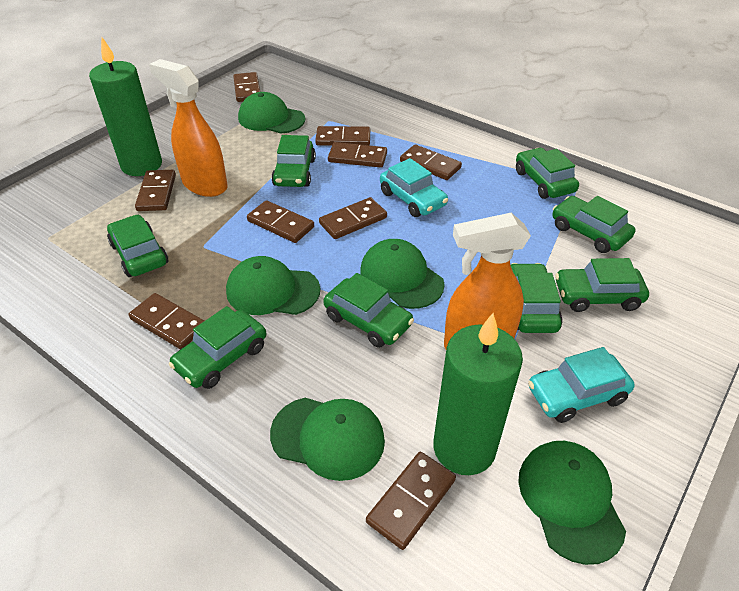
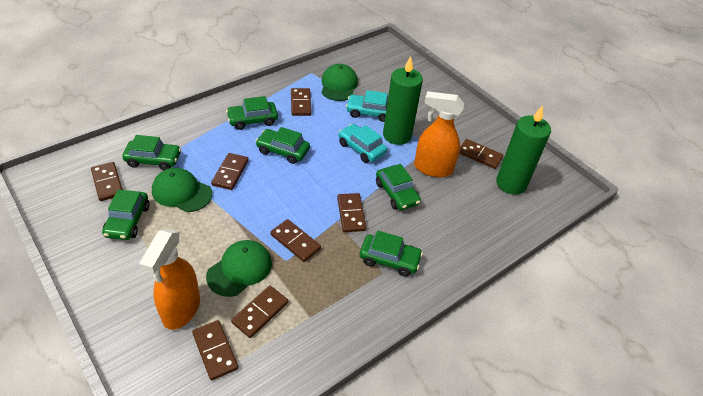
brown domino: 9 -> 8
green cap: 5 -> 3
green car: 8 -> 6

